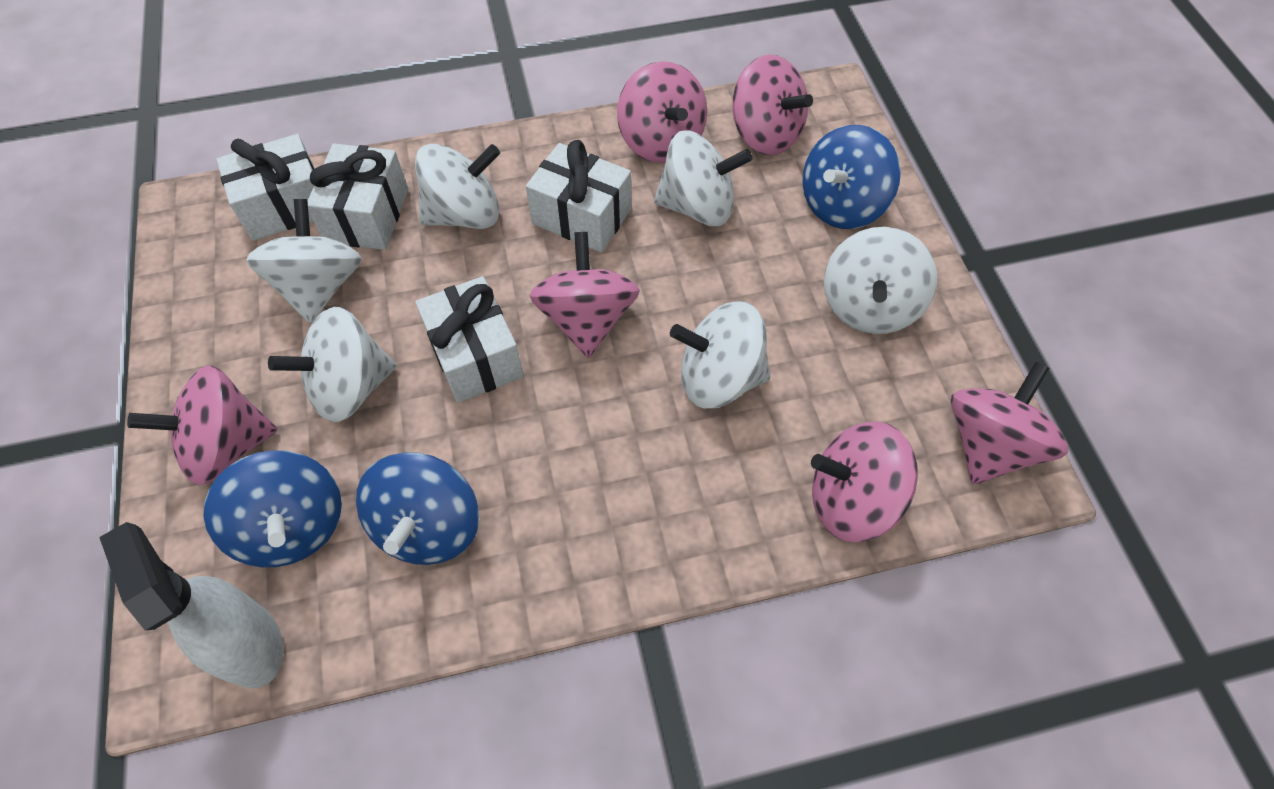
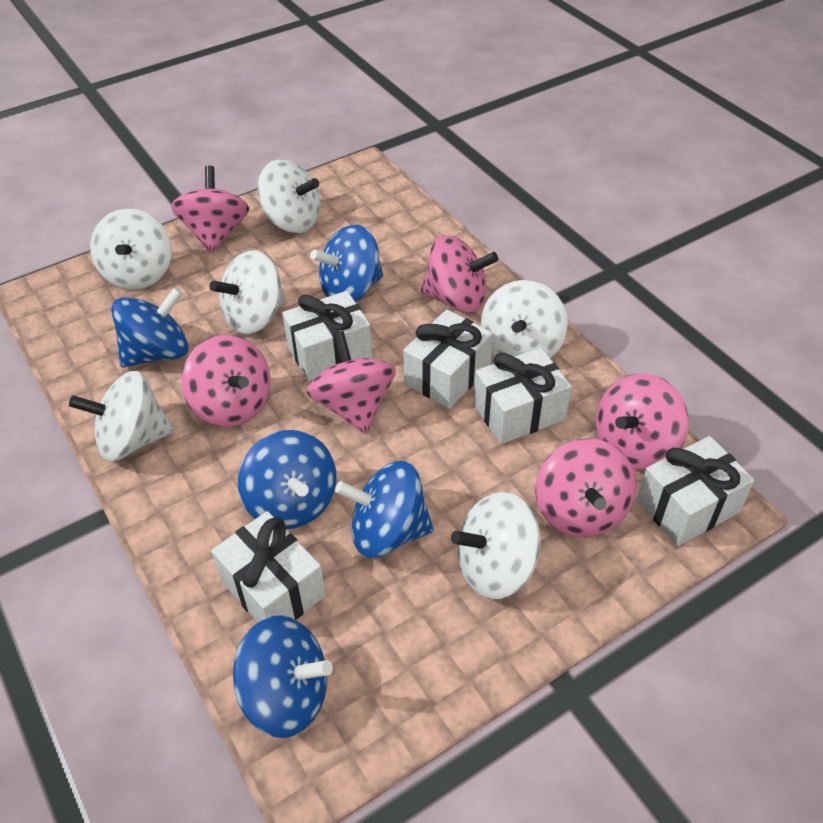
blue spinning top: 3 -> 5
white gift: 4 -> 5
white spray bottle: 1 -> 0

